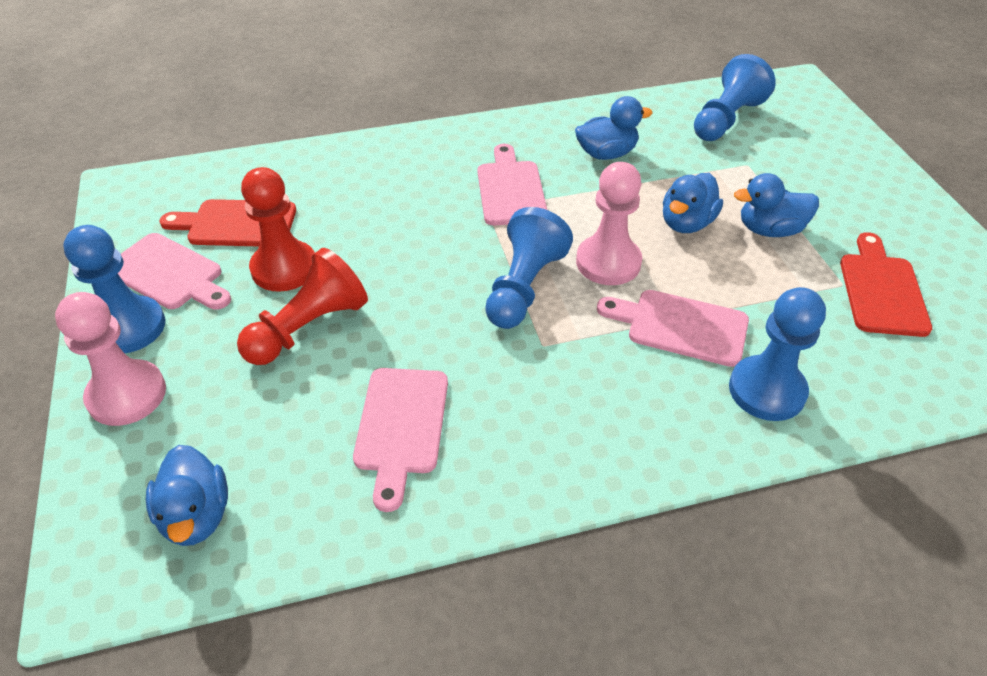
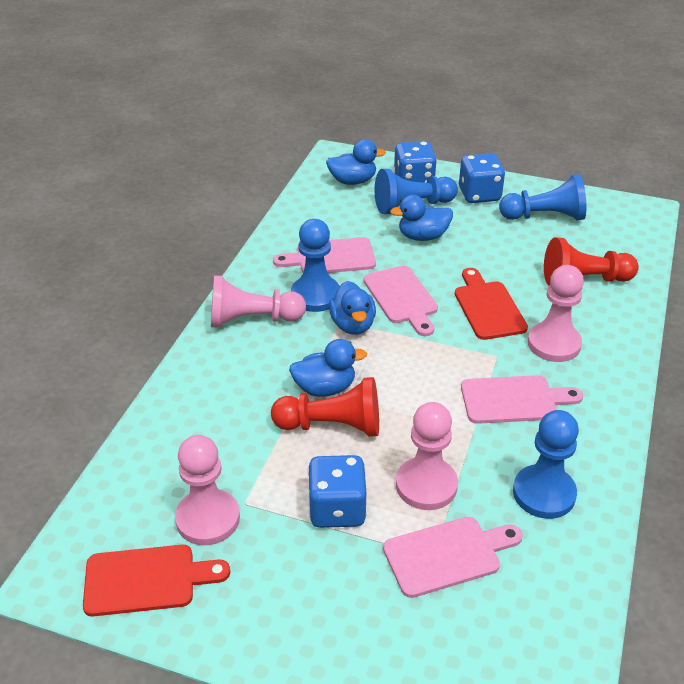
blue dice: 0 -> 3
pink pawn: 2 -> 4

